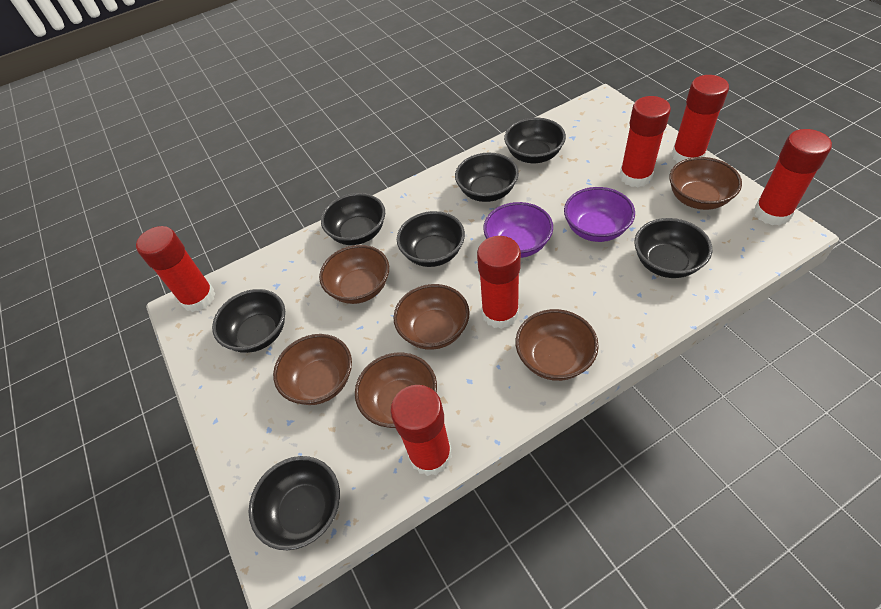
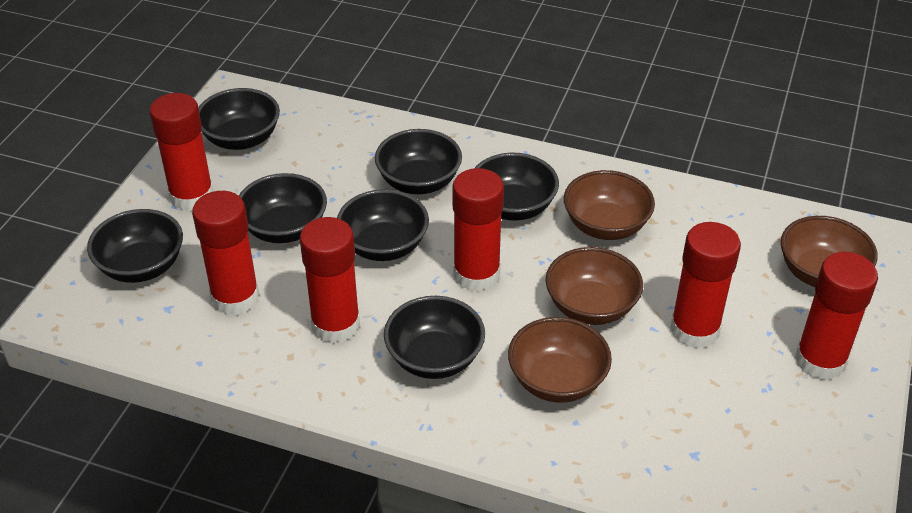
brown bowl: 6 -> 4
purple bowl: 2 -> 0

